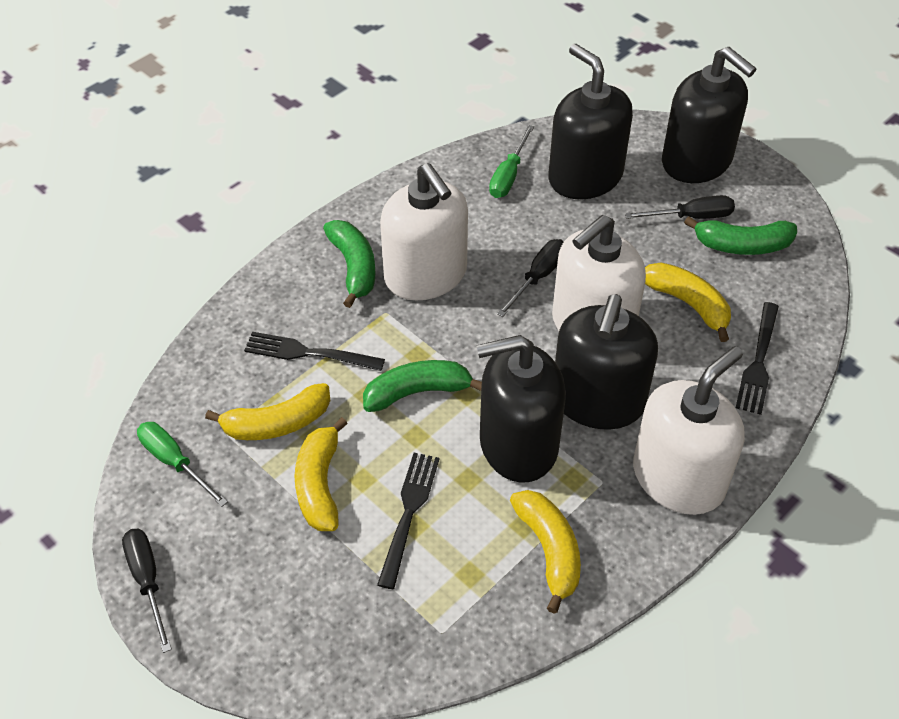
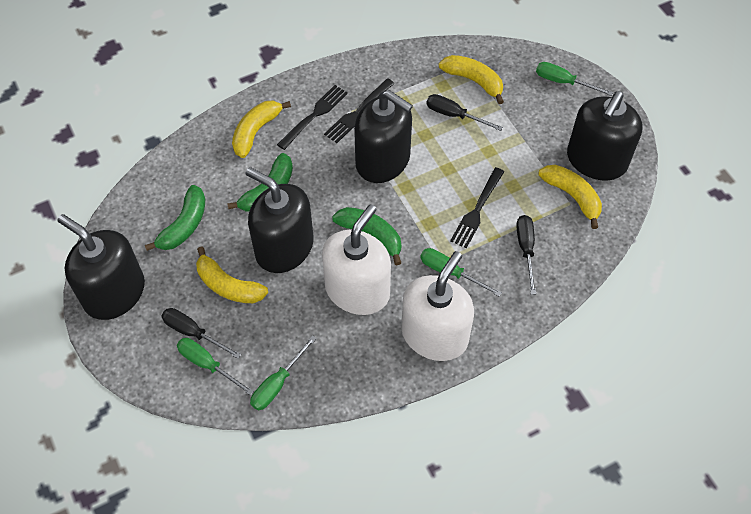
green screwdriver: 2 -> 4
white soap dispenser: 3 -> 2

